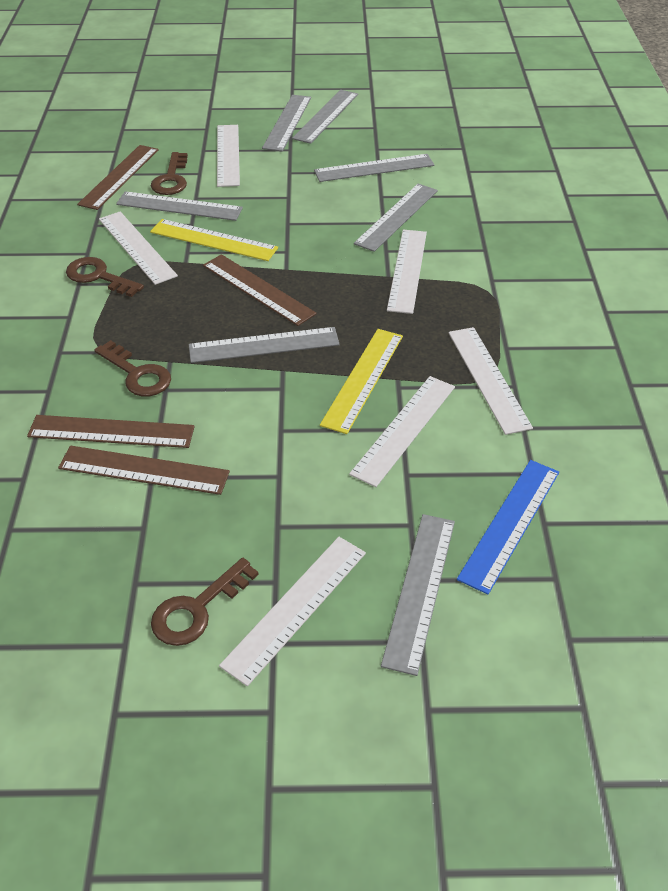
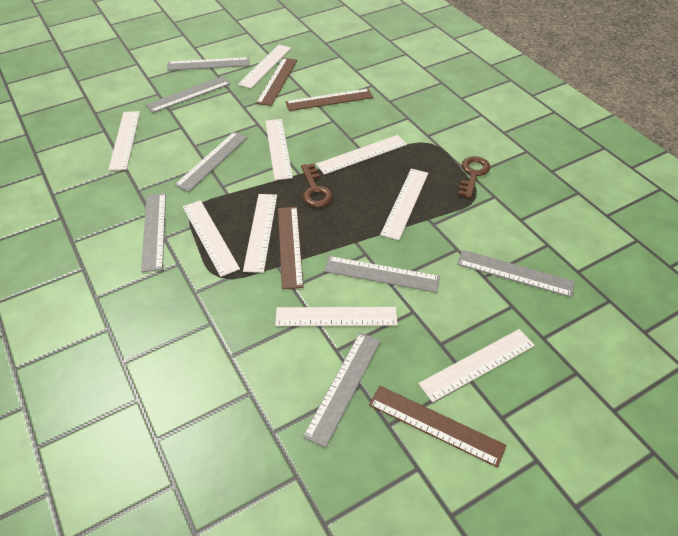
blue ruler: 1 -> 0
brown key: 4 -> 2
white ruler: 6 -> 9
yellow ruler: 2 -> 0

